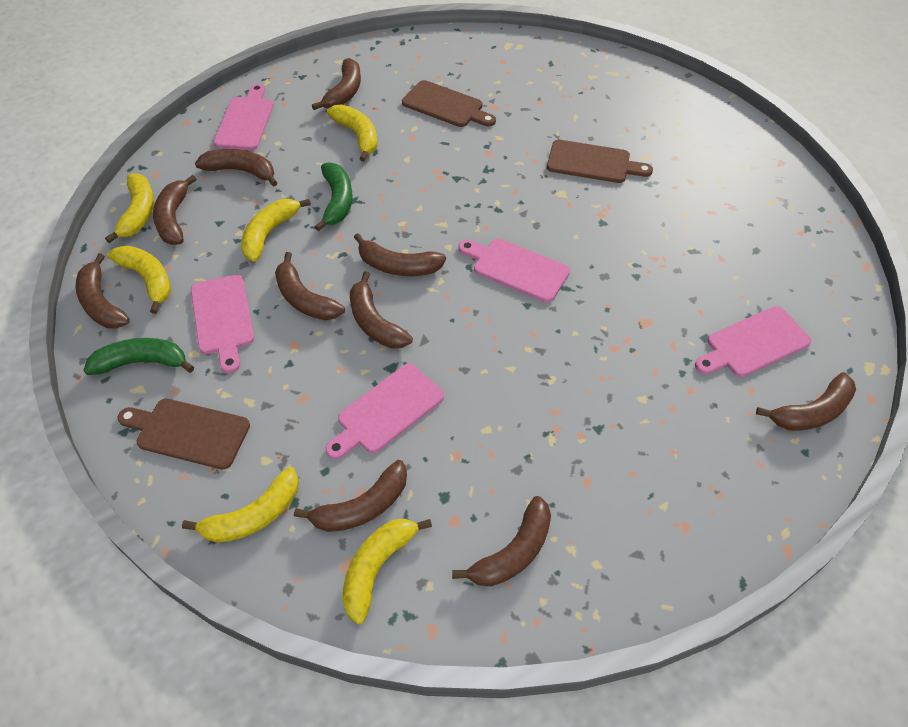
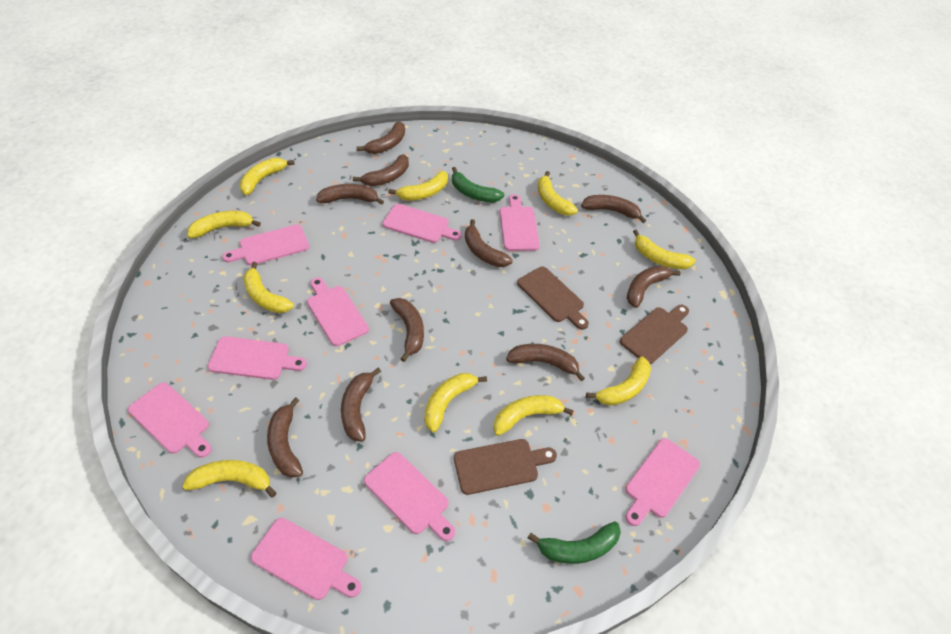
pink cutting board: 5 -> 9
yellow banana: 6 -> 10

